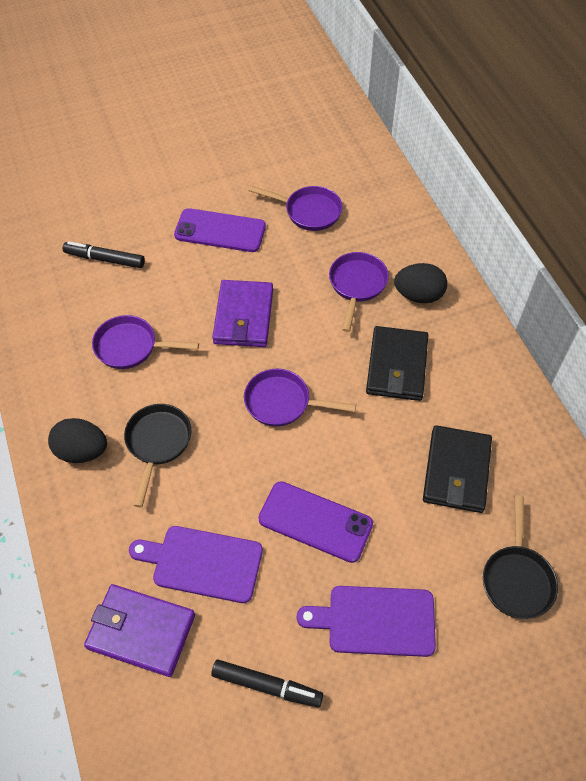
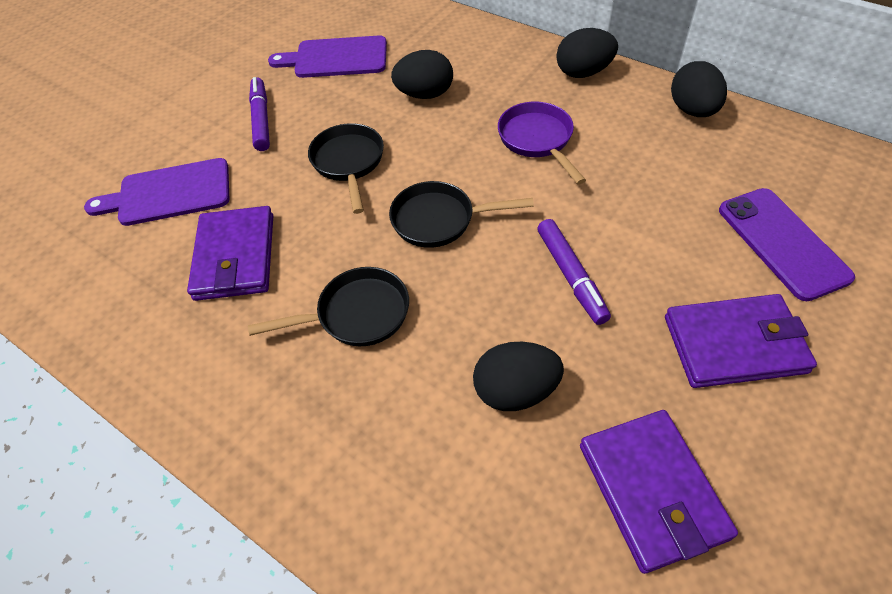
black egg: 2 -> 4
black marker: 2 -> 0
black pan: 2 -> 3
black wallet: 2 -> 0
purple marker: 0 -> 2
purple pan: 4 -> 1
purple phone: 2 -> 1
purple wallet: 2 -> 3

